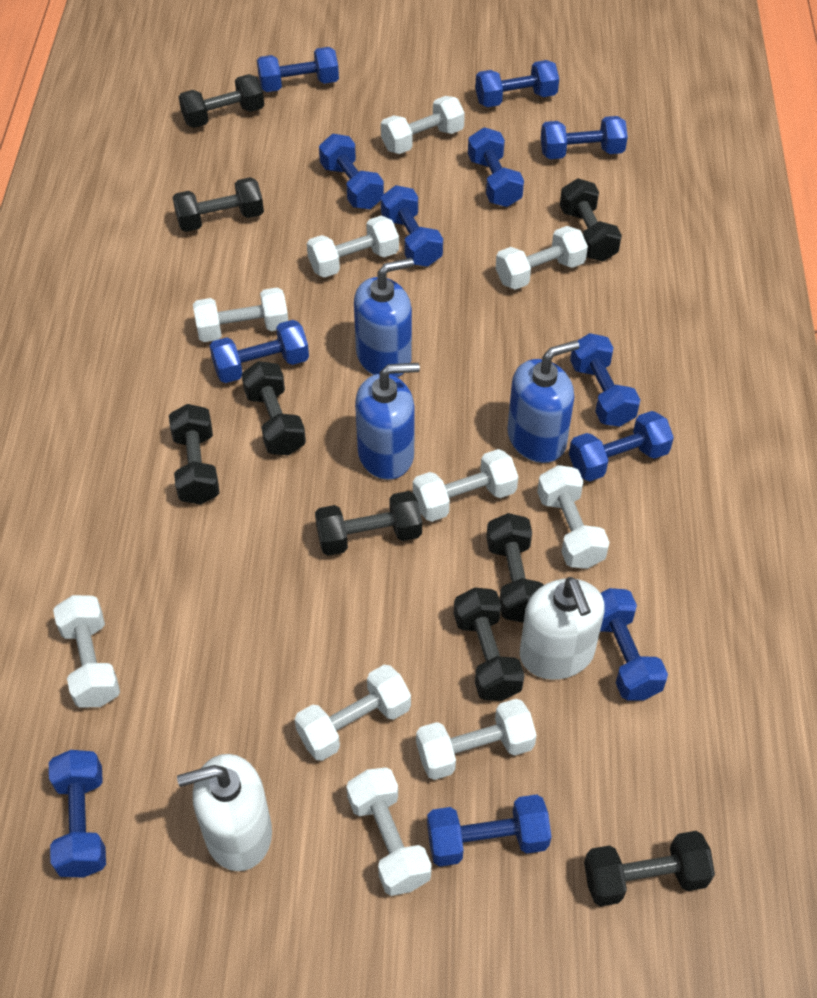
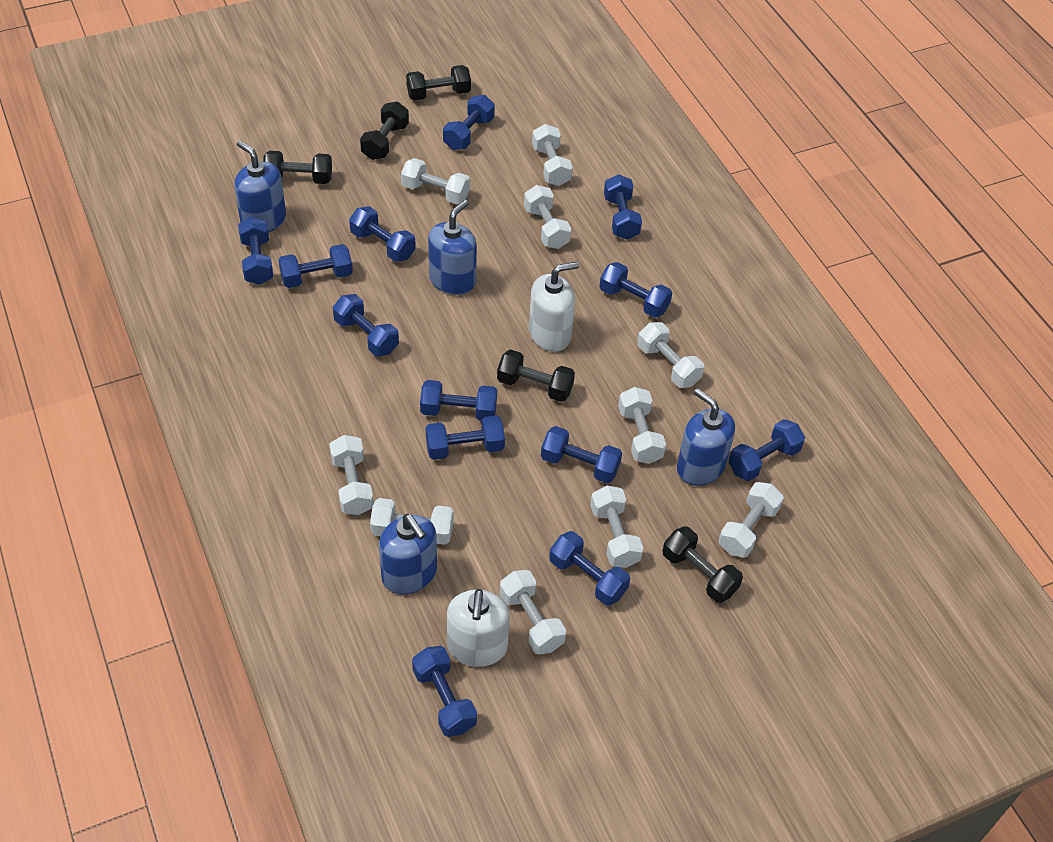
black dumbbell: 9 -> 5
blue dumbbell: 12 -> 13
blue soap dispenser: 3 -> 4

